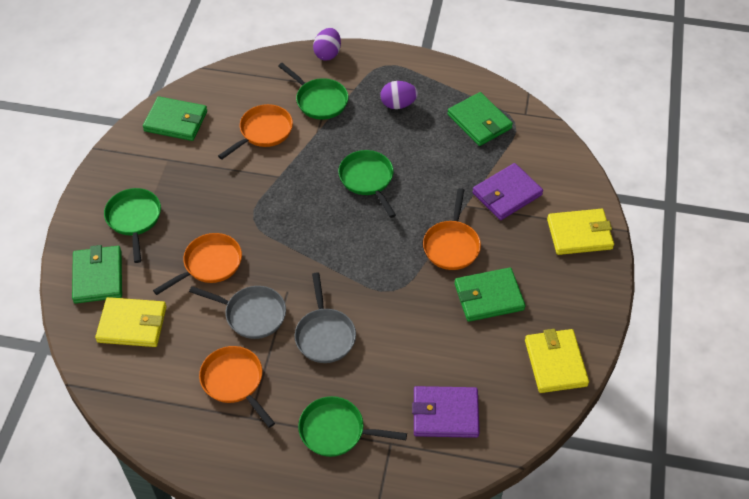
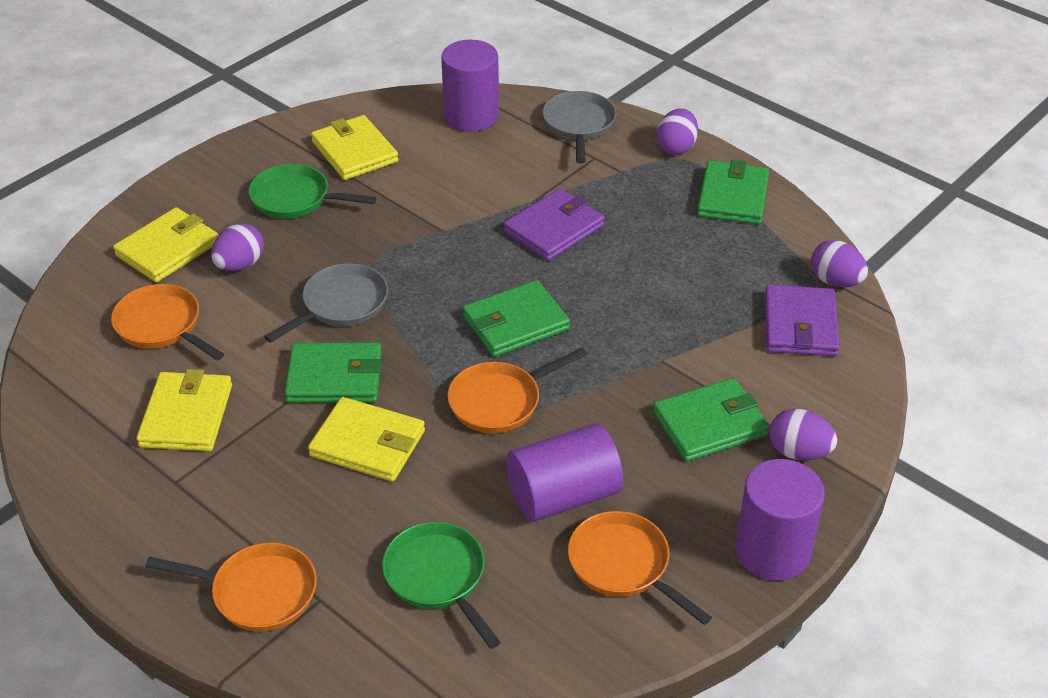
green pan: 4 -> 2
purple cylinder: 0 -> 3
purple egg: 2 -> 4
yellow wallet: 3 -> 4

